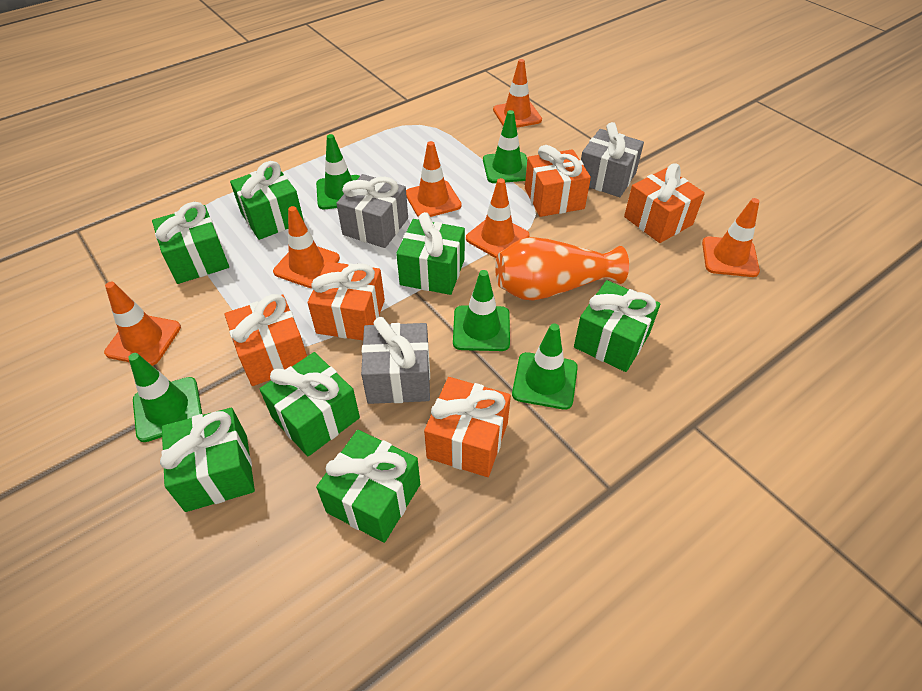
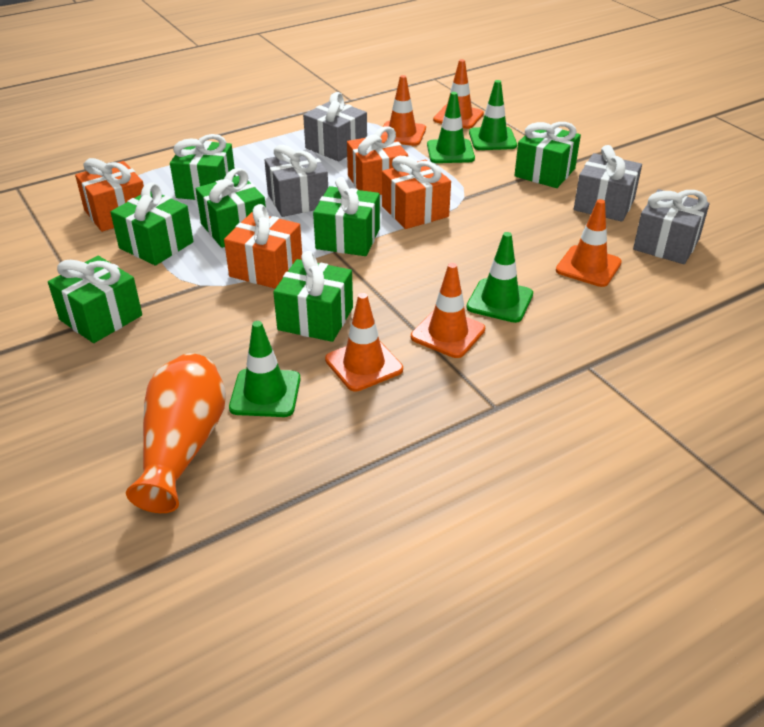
green traffic cone: 5 -> 4
grey gift: 3 -> 4
orange gift: 5 -> 4
orange traffic cone: 6 -> 5

